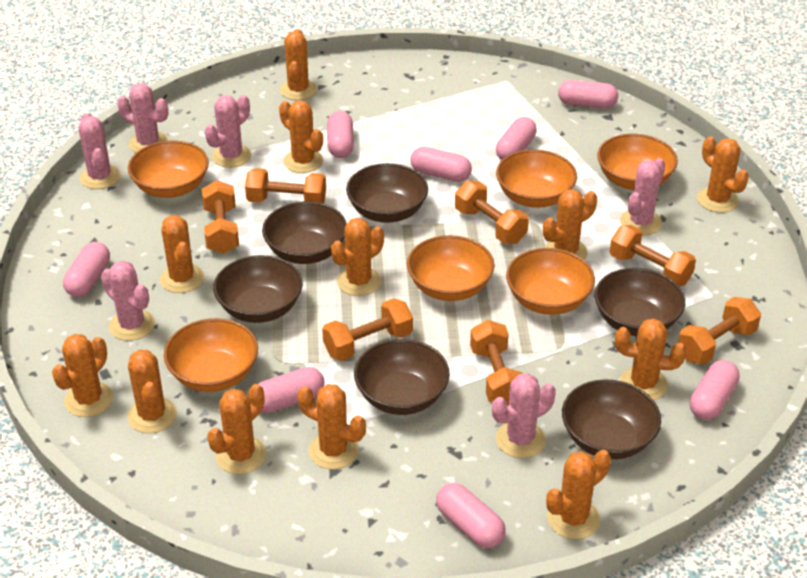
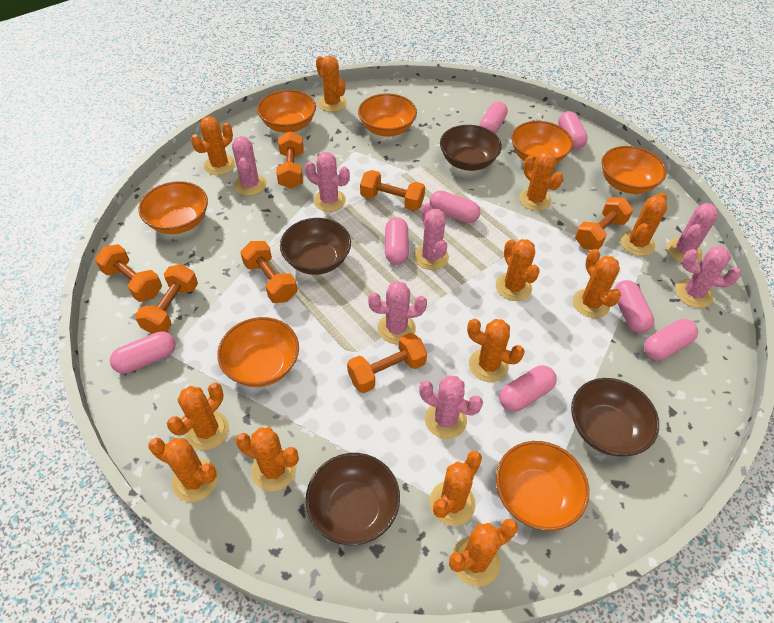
brown bowl: 6 -> 4
orange bowl: 6 -> 7
pink cactus: 6 -> 7

